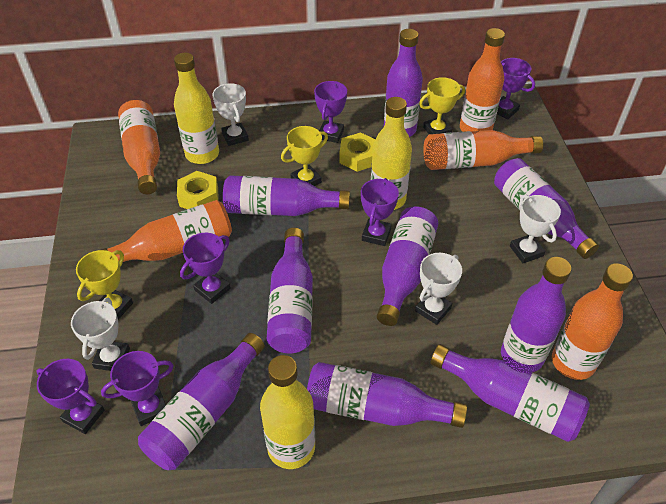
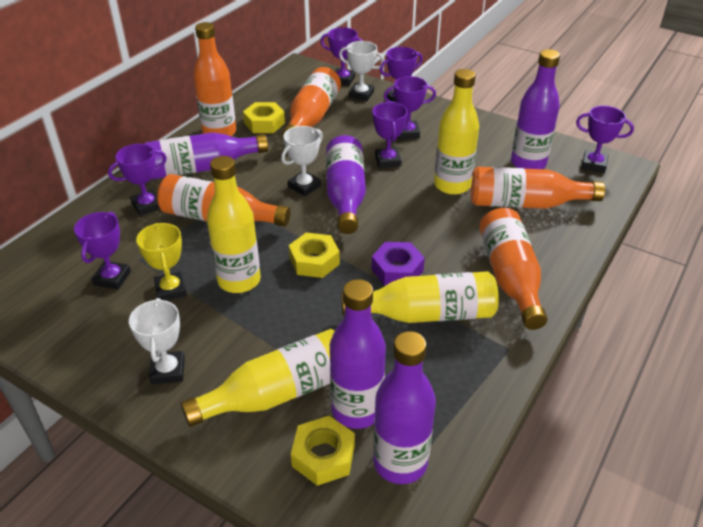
purple bottle: 9 -> 5
purple nut: 0 -> 1
purple trophy: 6 -> 7
white trophy: 4 -> 3
yellow bottle: 3 -> 4
yellow nut: 2 -> 3
yellow trophy: 3 -> 1

